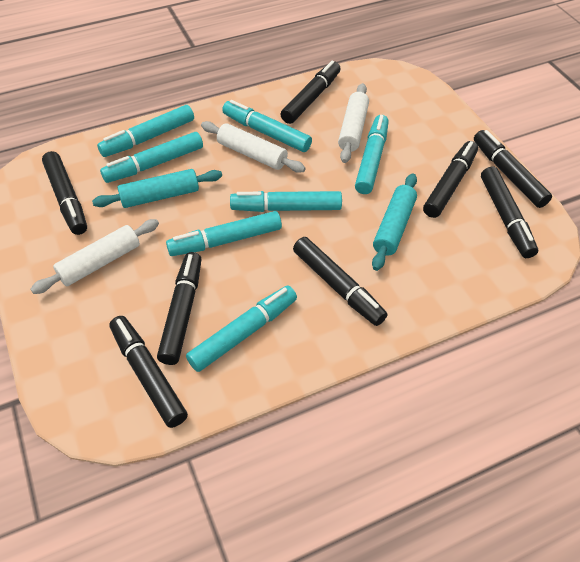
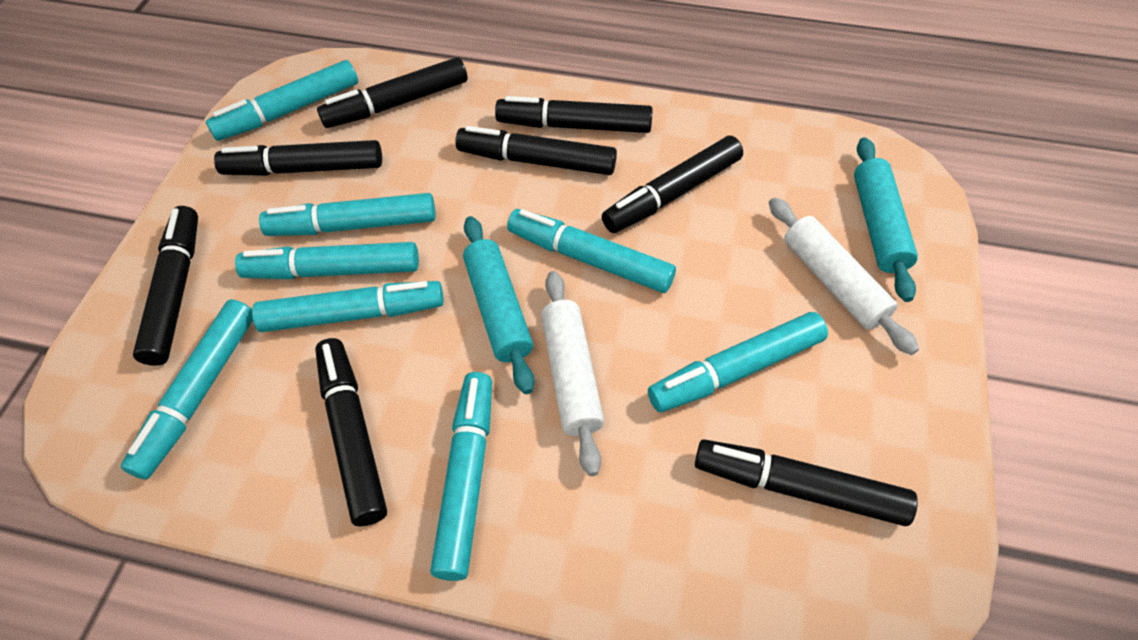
turquoise marker: 7 -> 8
white rolling pin: 3 -> 2

